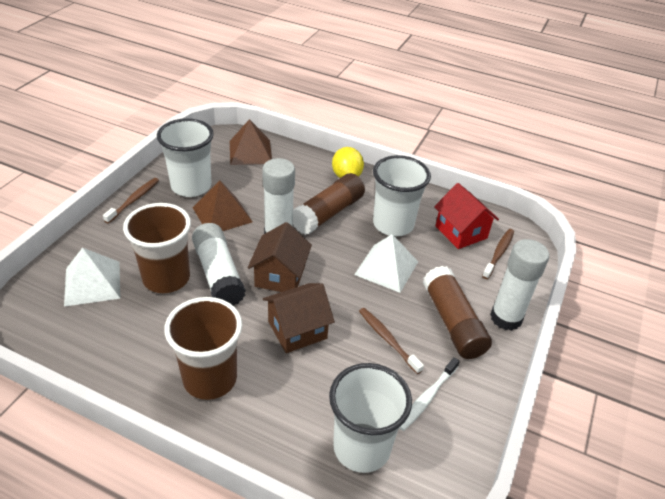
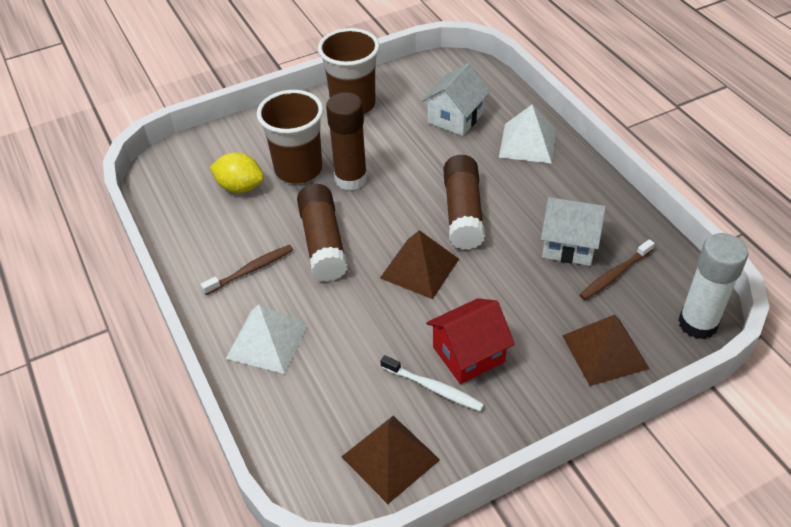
brown glue stick: 2 -> 3
brown house: 2 -> 0
brown pyramid: 2 -> 3
brown toothbrush: 3 -> 2
white cup: 3 -> 0
white glue stick: 3 -> 1
white house: 0 -> 2

